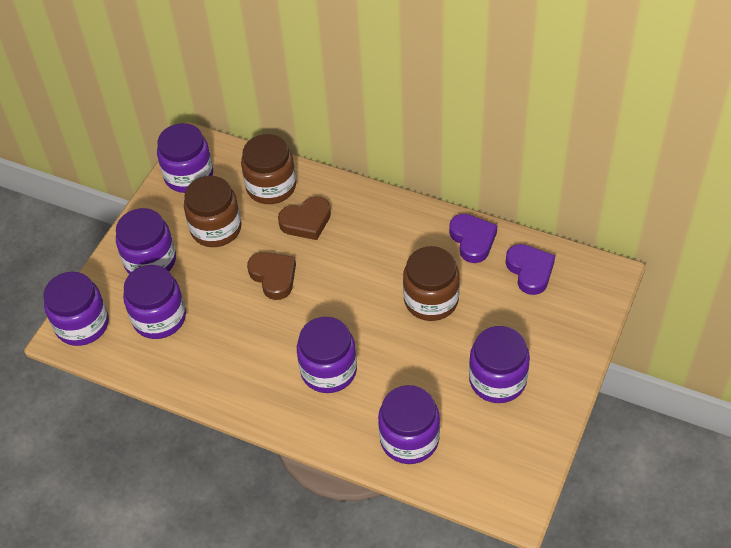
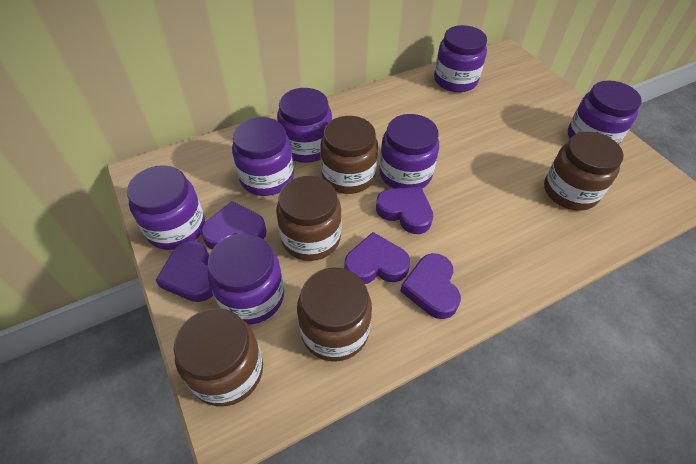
brown heart: 2 -> 0
brown jar: 3 -> 5
purple heart: 2 -> 5

